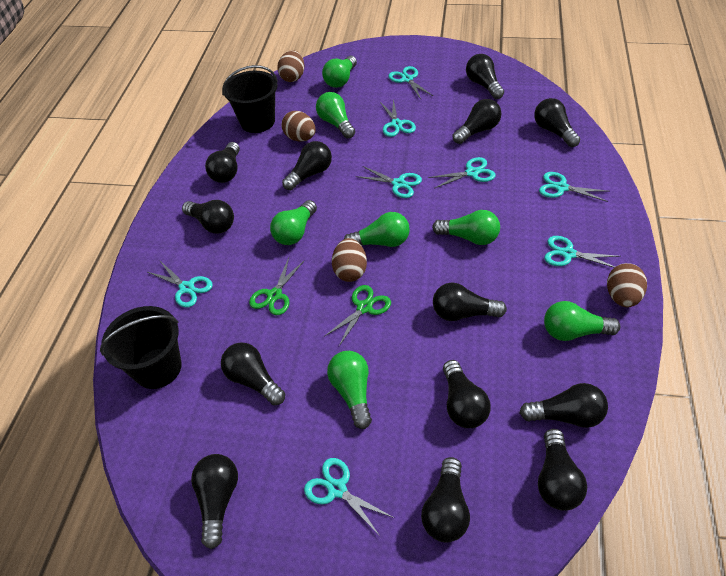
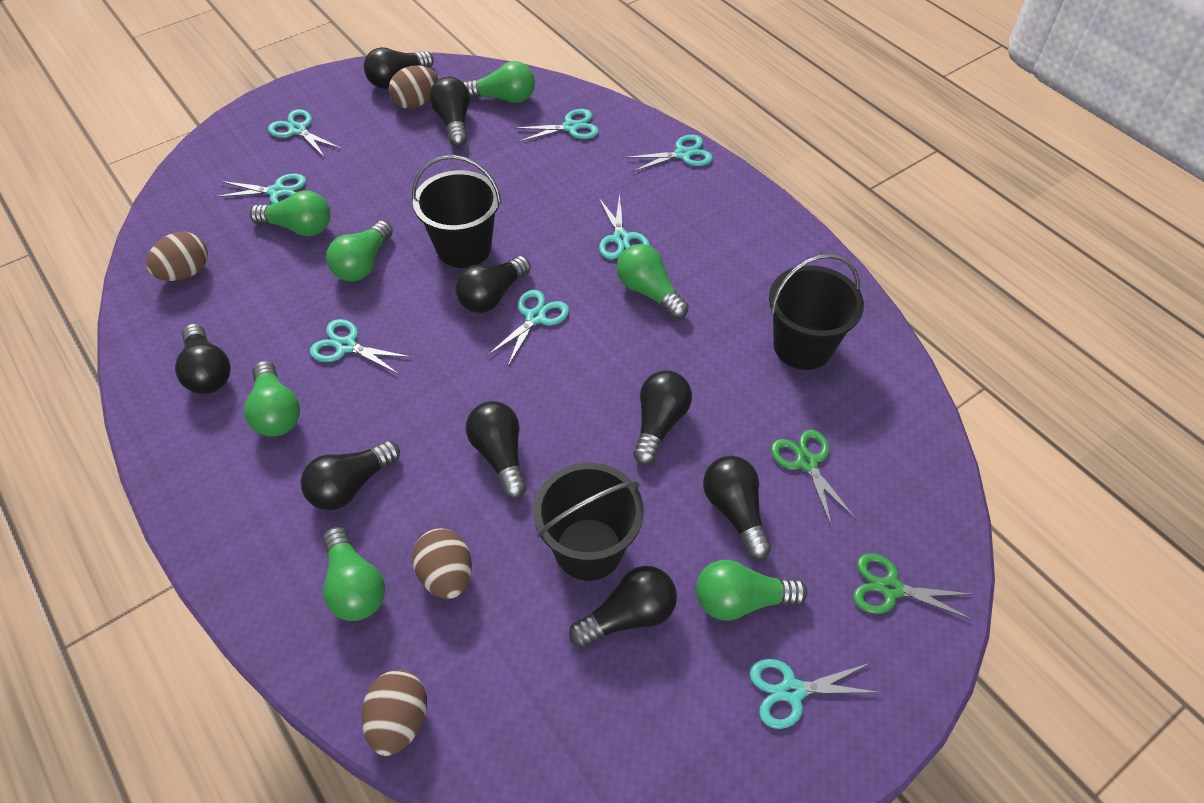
black bucket: 2 -> 3
black light bulb: 13 -> 9

